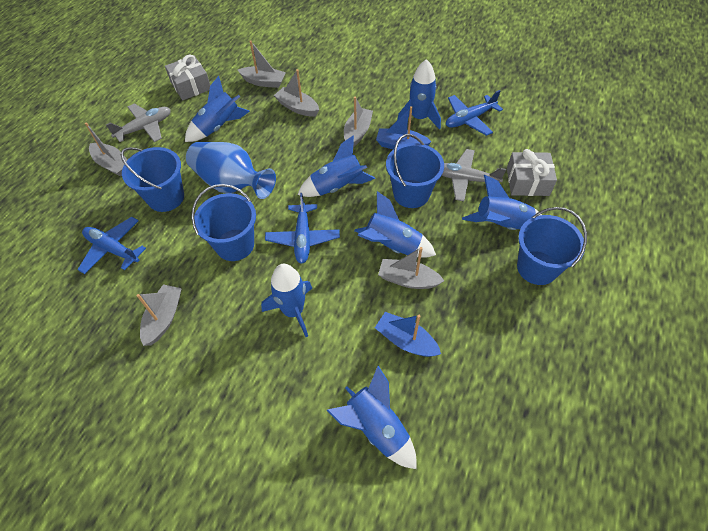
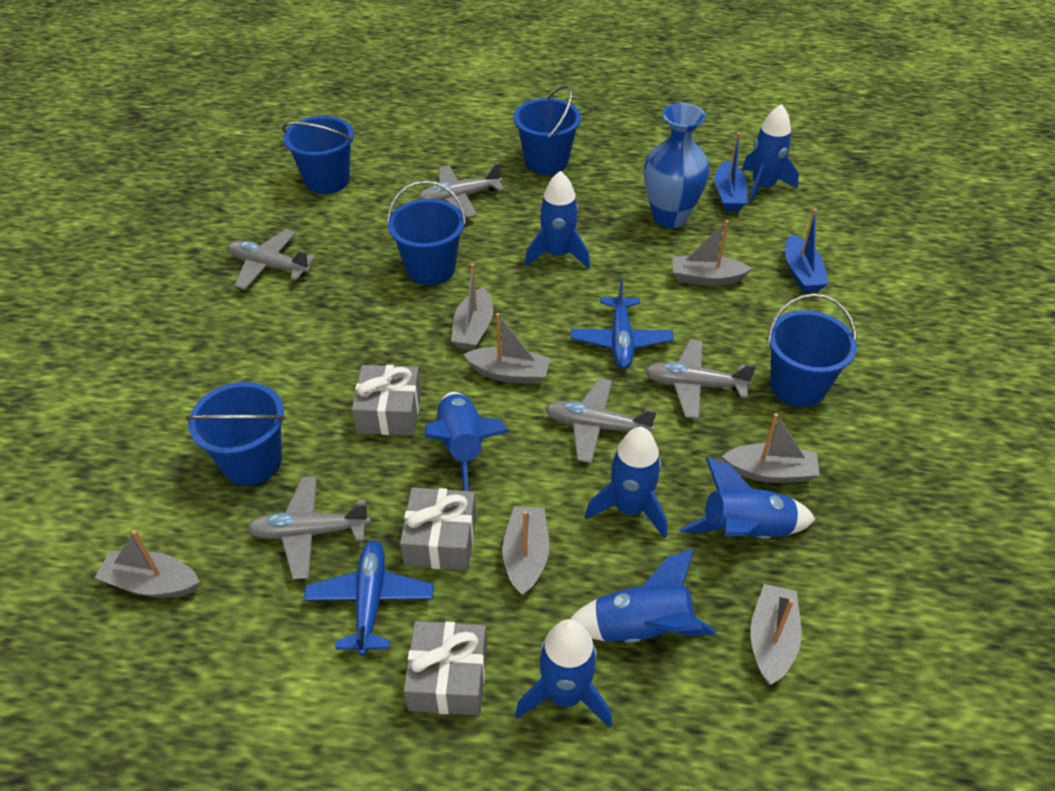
blue bucket: 4 -> 5
blue plane: 3 -> 2
grey boat: 6 -> 7
grey gift: 2 -> 3
grey plane: 2 -> 5

